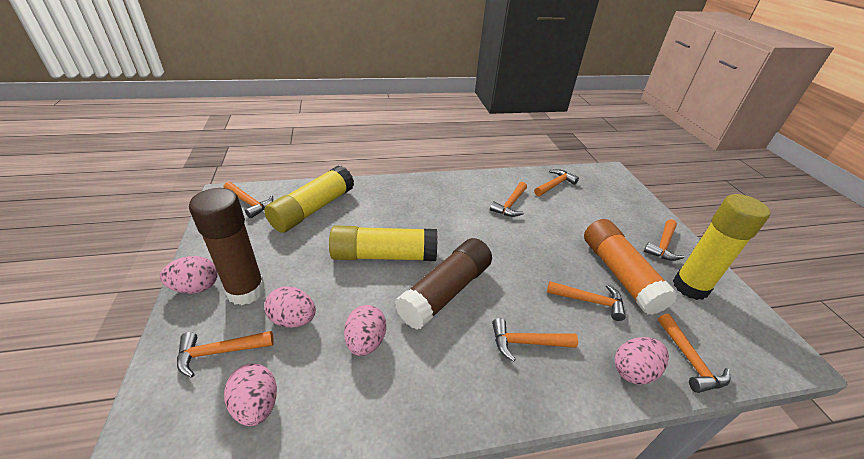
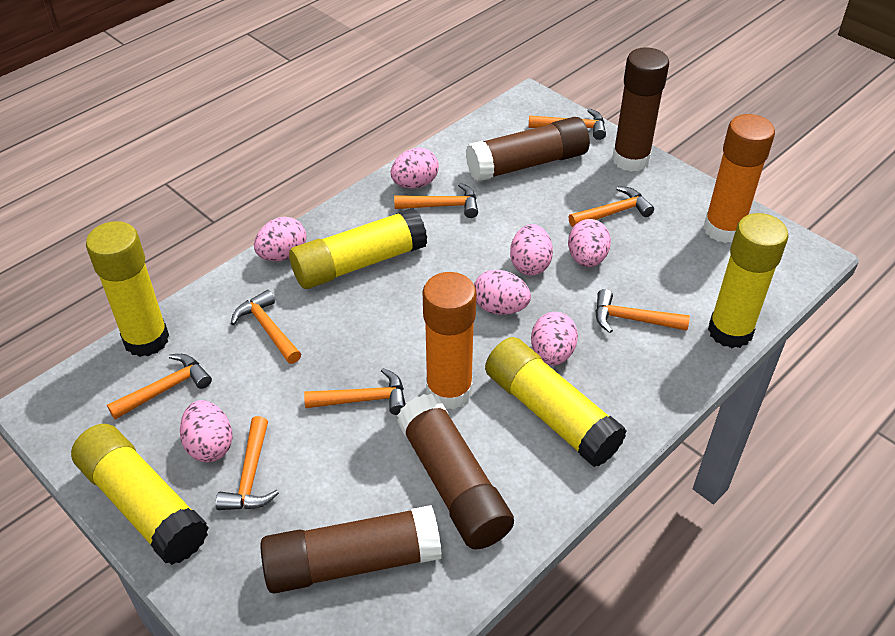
brown glue stick: 2 -> 4
orange glue stick: 1 -> 2
pink egg: 5 -> 7
yellow glue stick: 3 -> 5

